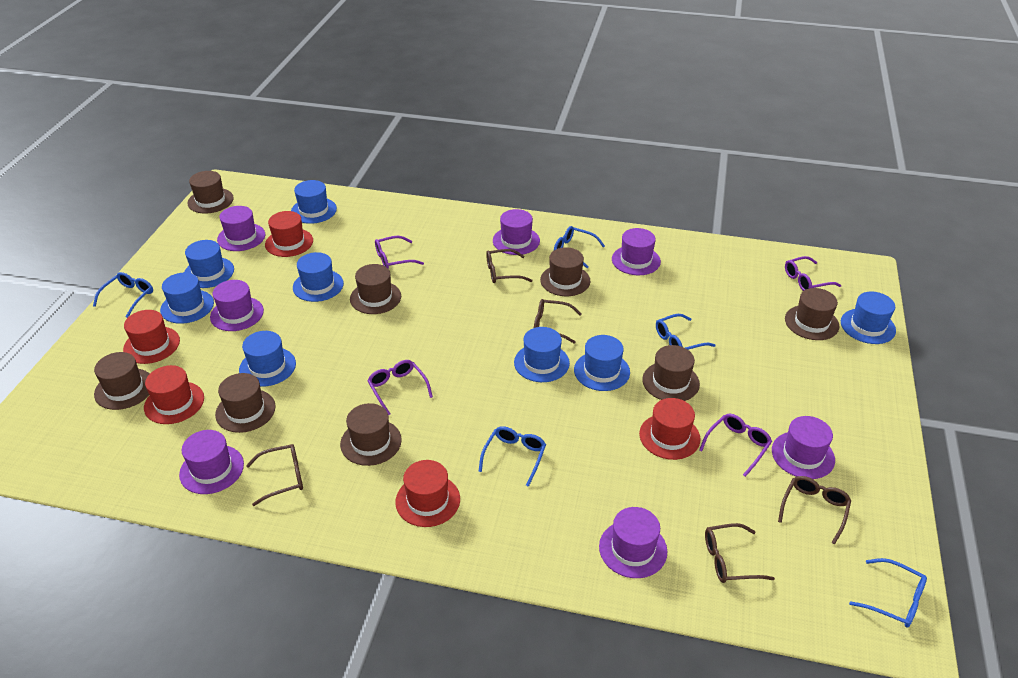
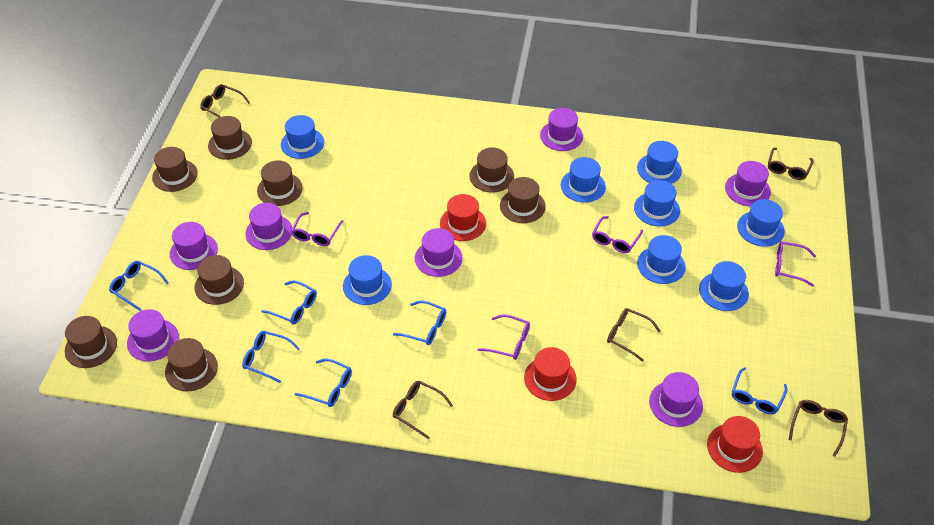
blue glasses: 5 -> 6
red hat: 5 -> 3

